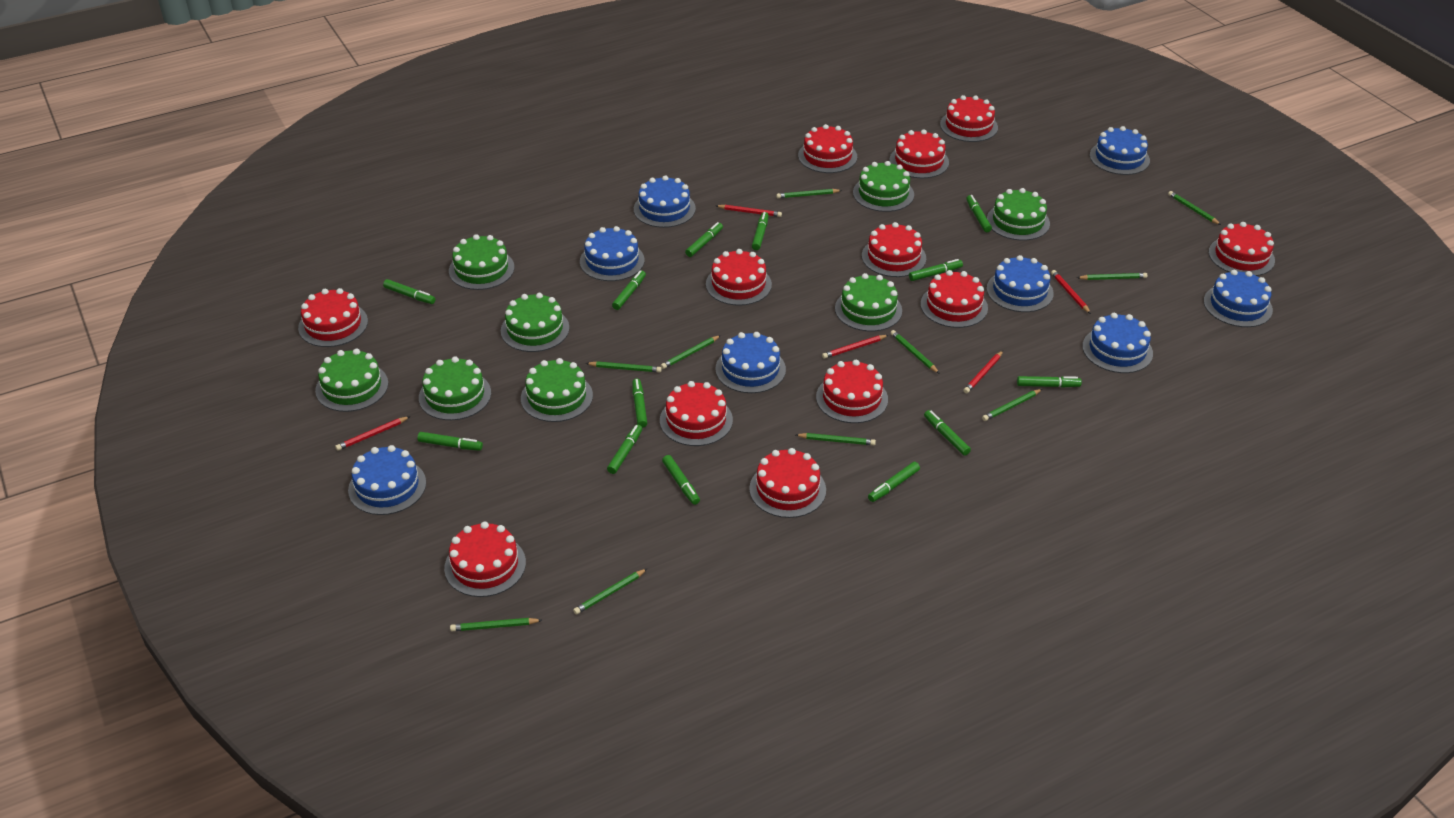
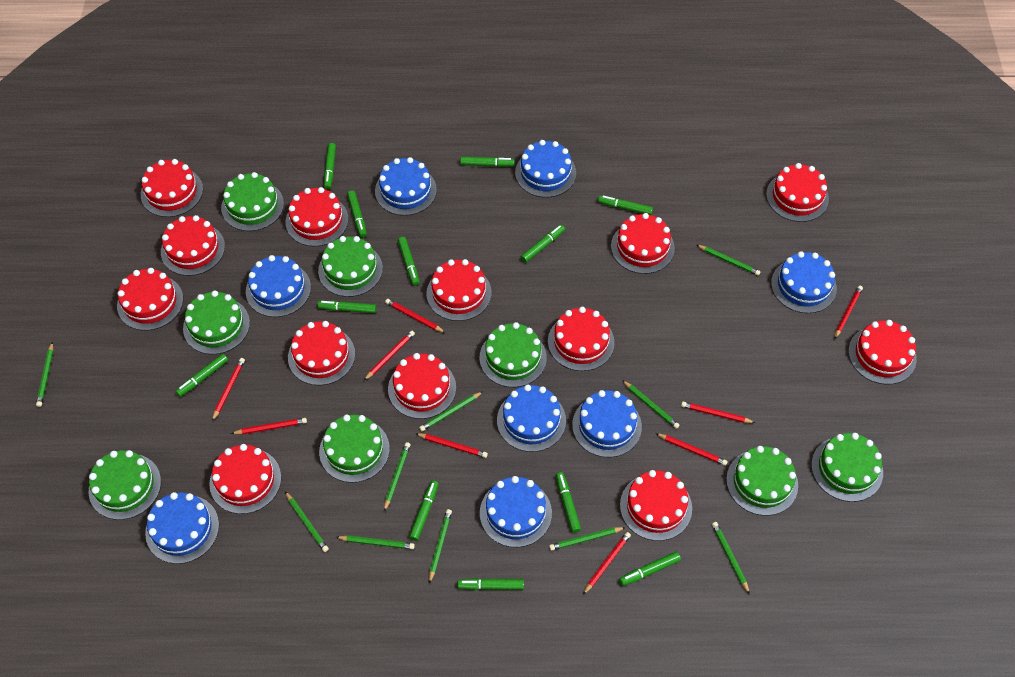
green marker: 13 -> 12
red cake: 12 -> 13
red pencil: 5 -> 9

